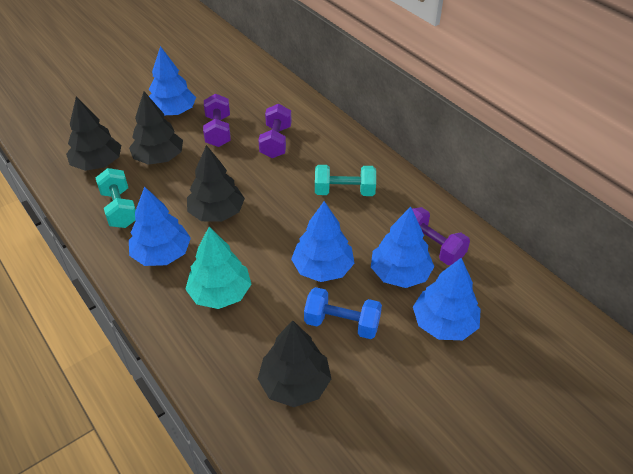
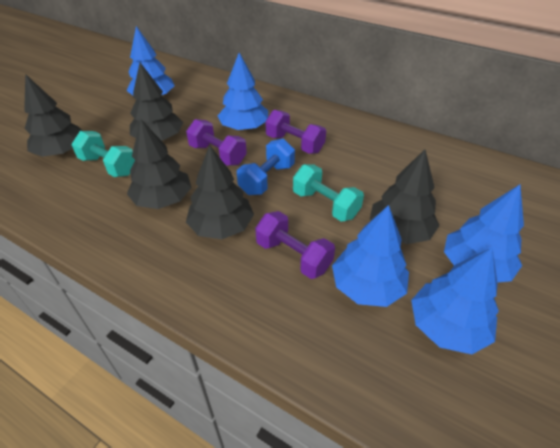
black tree: 4 -> 5
turquoise tree: 1 -> 0

